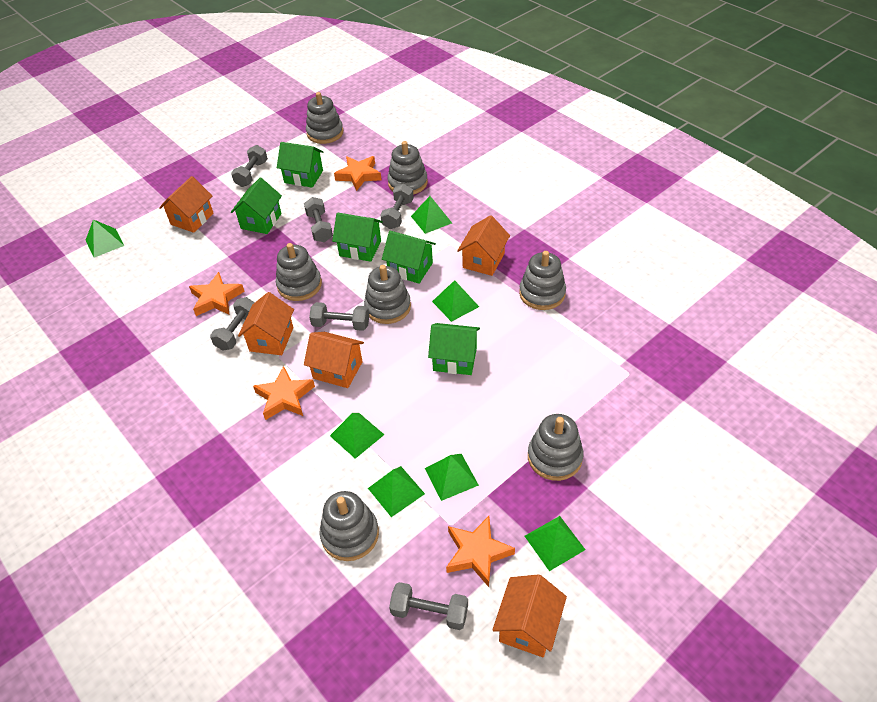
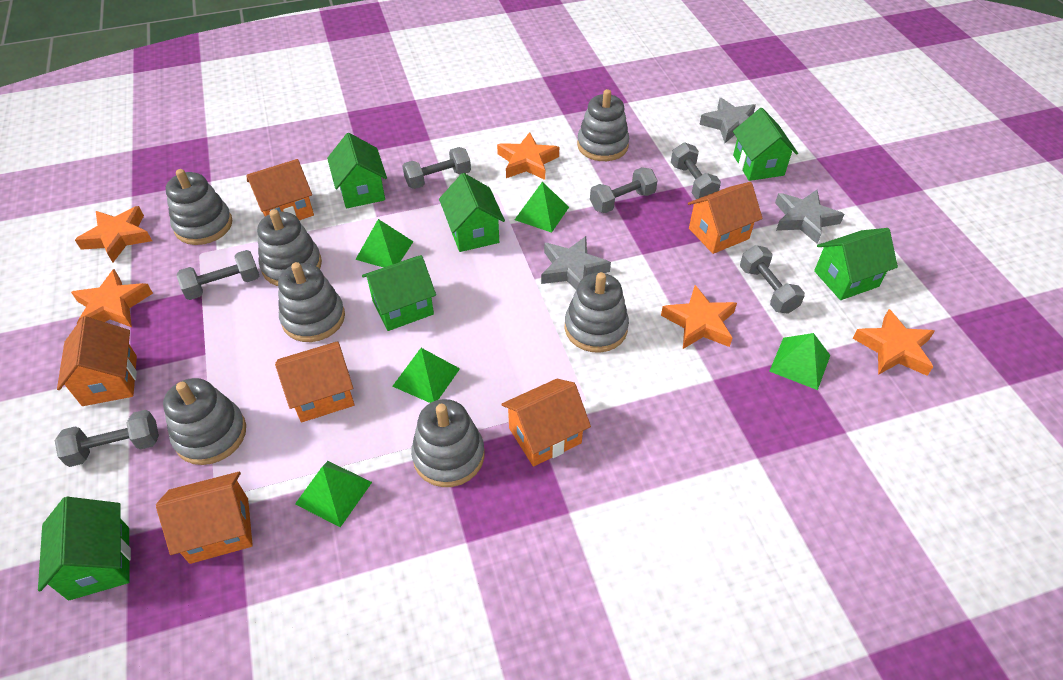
green house: 5 -> 6
green pyramid: 7 -> 5
grey star: 0 -> 3
orange house: 5 -> 6
orange star: 4 -> 5

